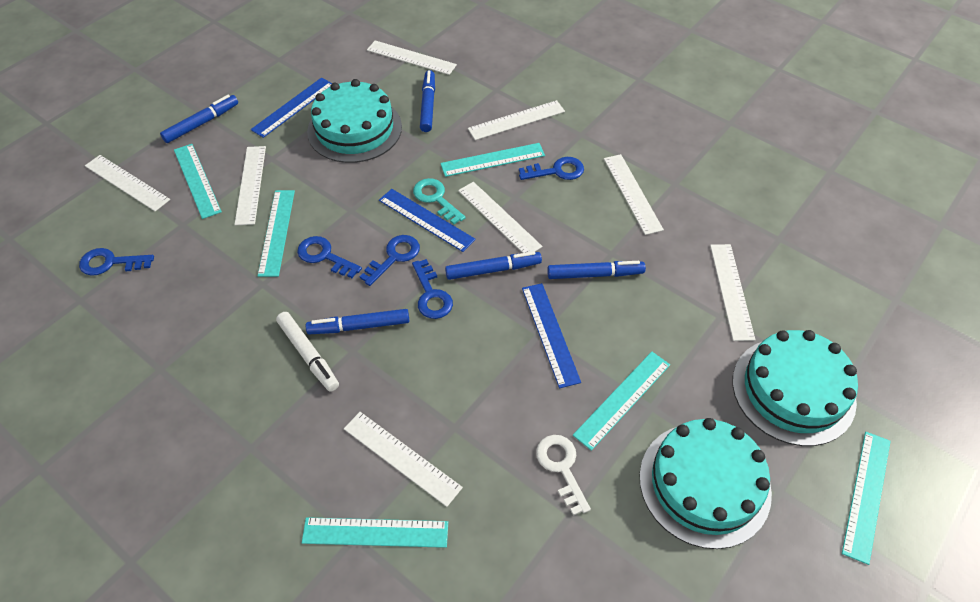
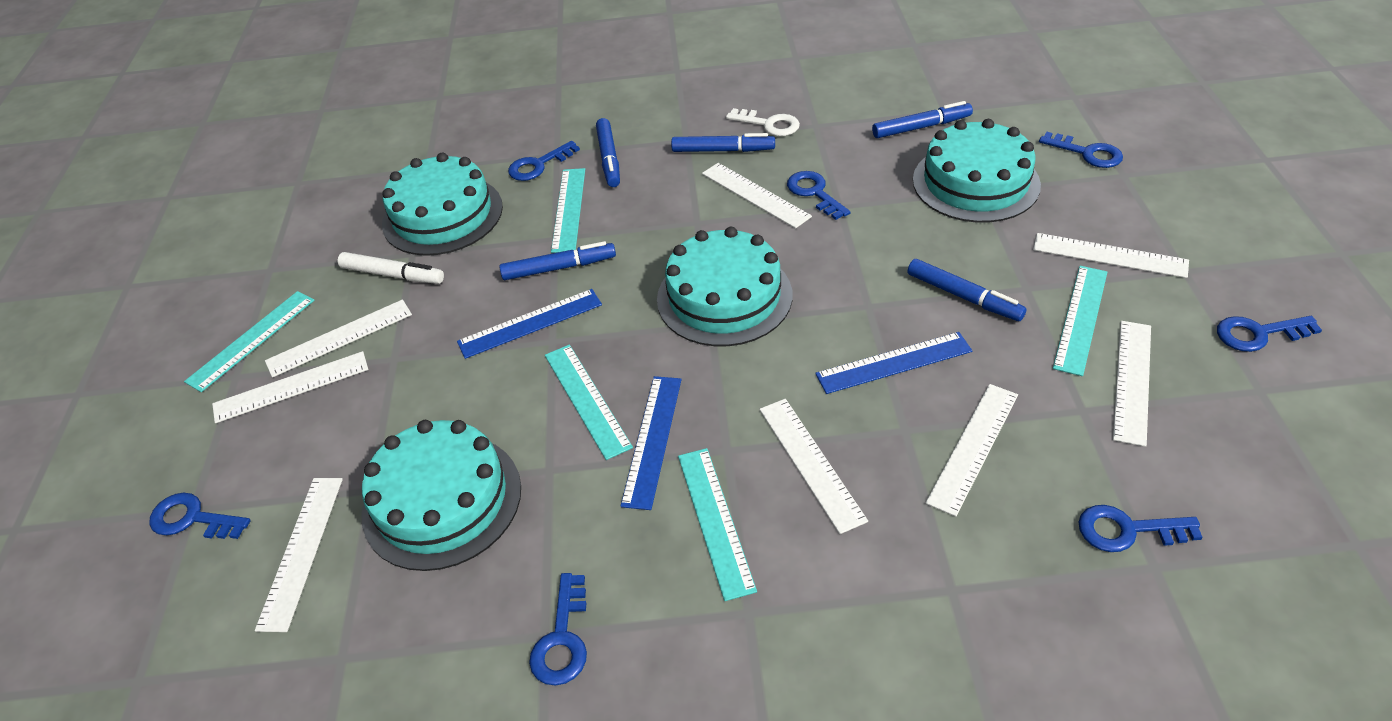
blue key: 5 -> 7
turquoise cake: 3 -> 4
turquoise key: 1 -> 0
turquoise ruler: 6 -> 5

